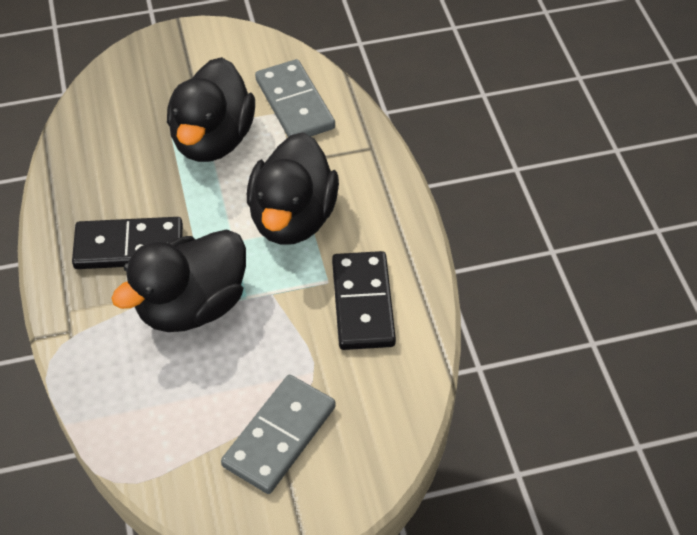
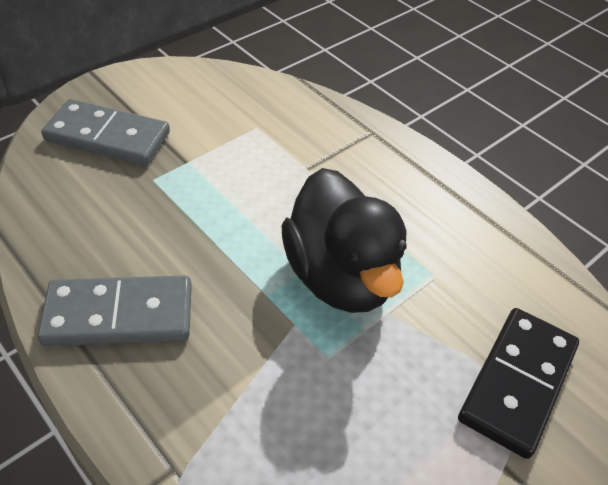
black domino: 2 -> 1
black duck: 3 -> 1

